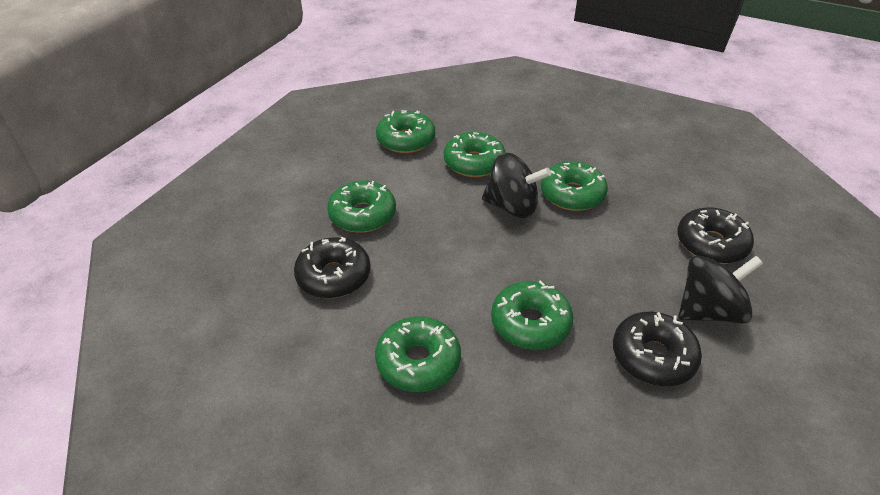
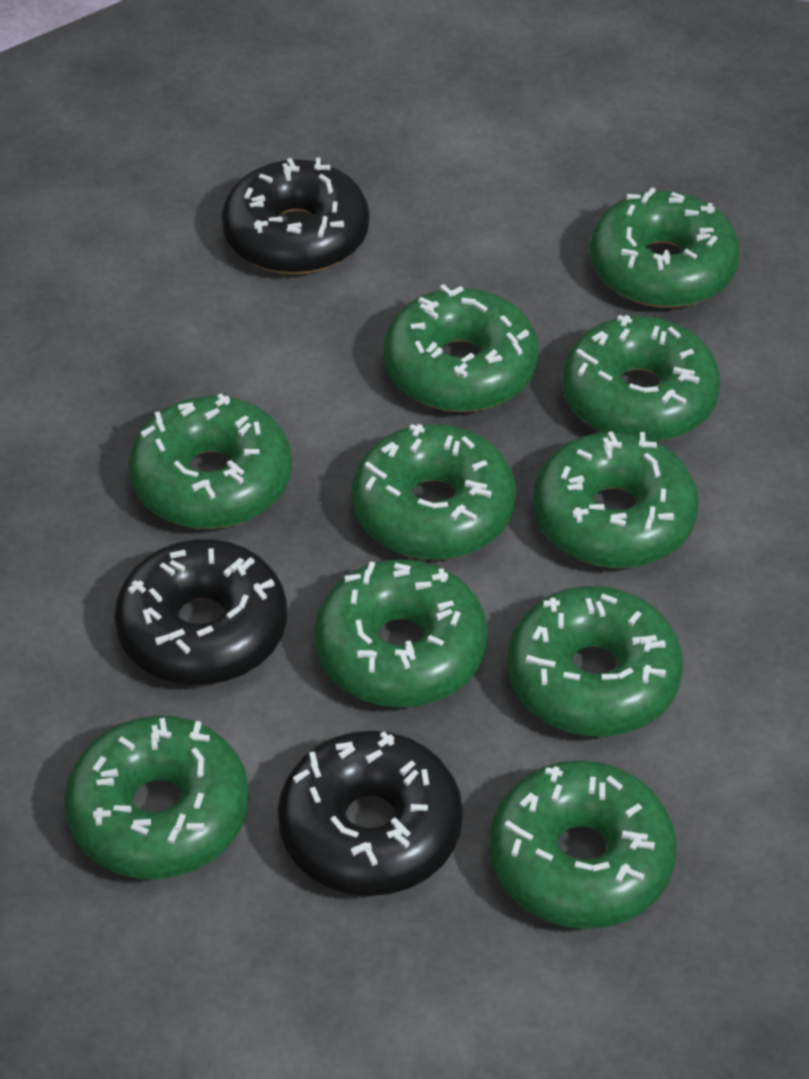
black spinning top: 2 -> 0
green donut: 6 -> 10

